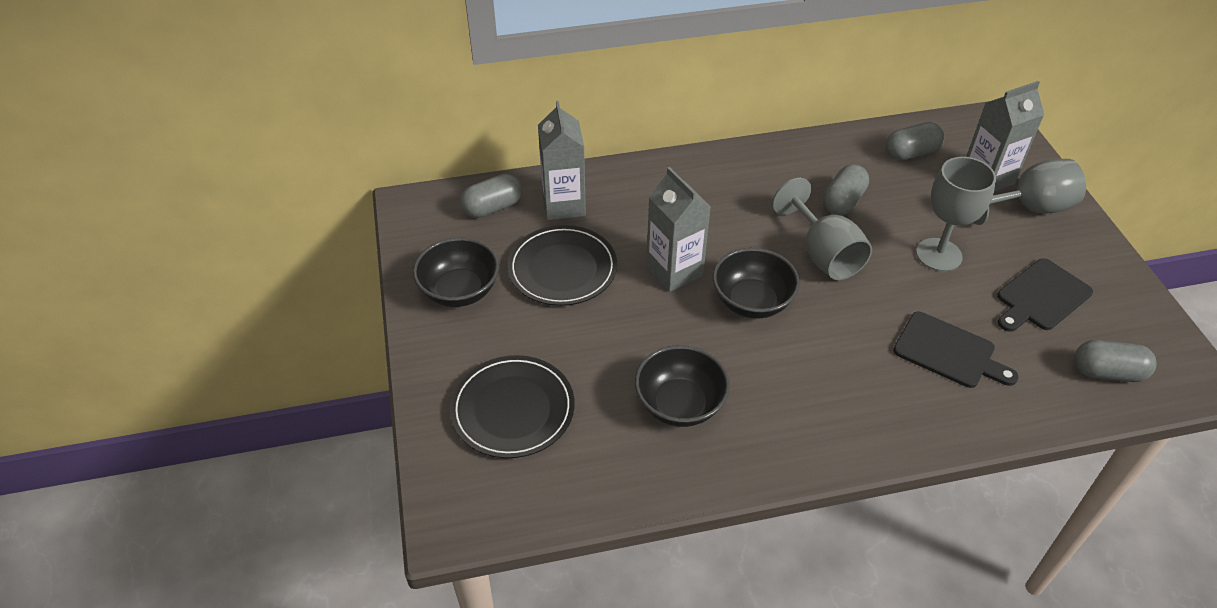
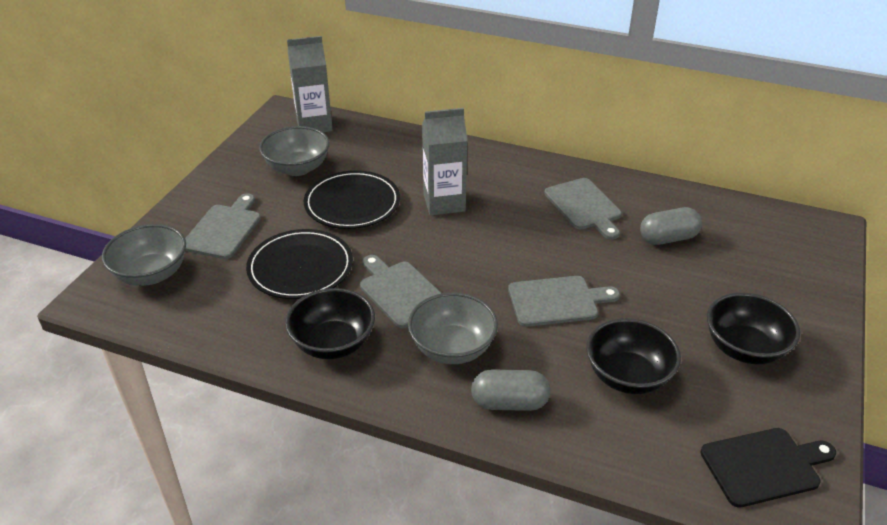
black cutting board: 2 -> 1
grey bowl: 0 -> 3
grey capsule: 4 -> 2
grey carton: 3 -> 2
grey cutting board: 0 -> 4
grey goblet: 3 -> 0

